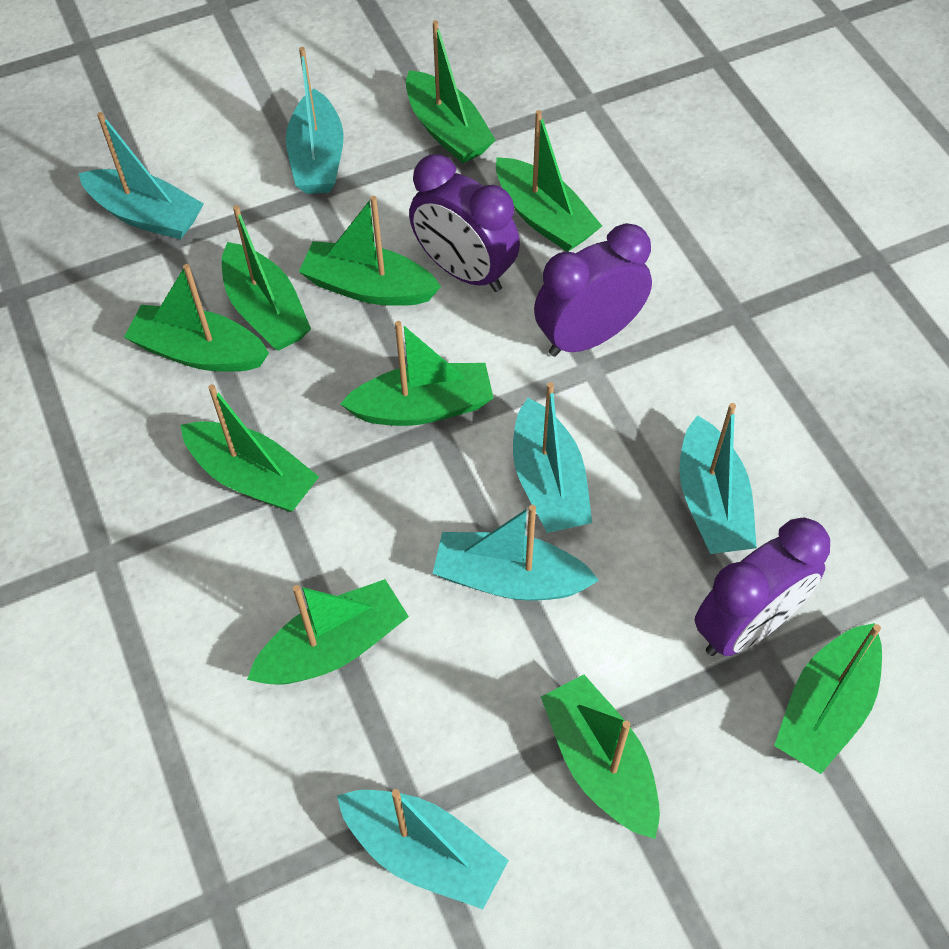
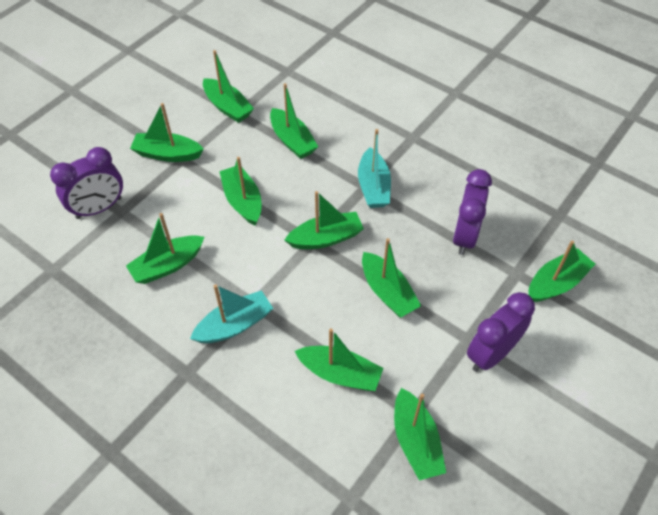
turquoise boat: 6 -> 2

